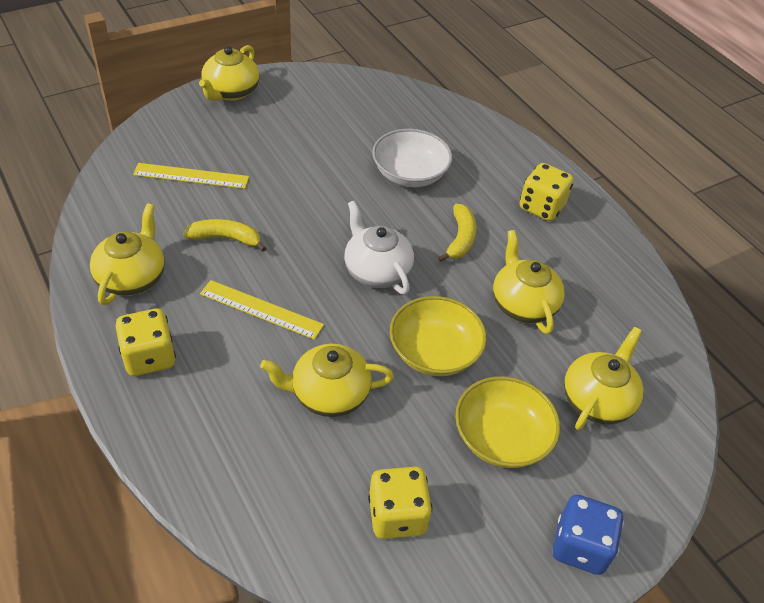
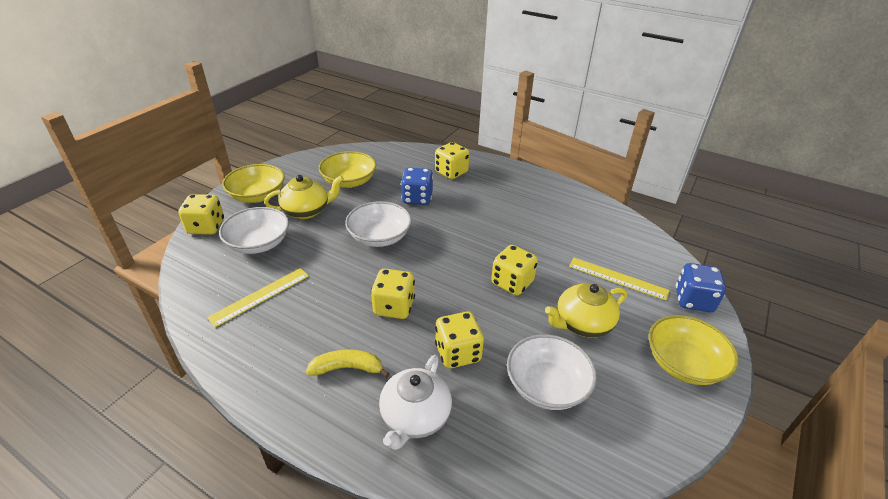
blue dice: 1 -> 2
white bowl: 1 -> 3
yellow banana: 2 -> 1
yellow bowl: 2 -> 3
yellow dice: 3 -> 5
yellow teapot: 5 -> 2

